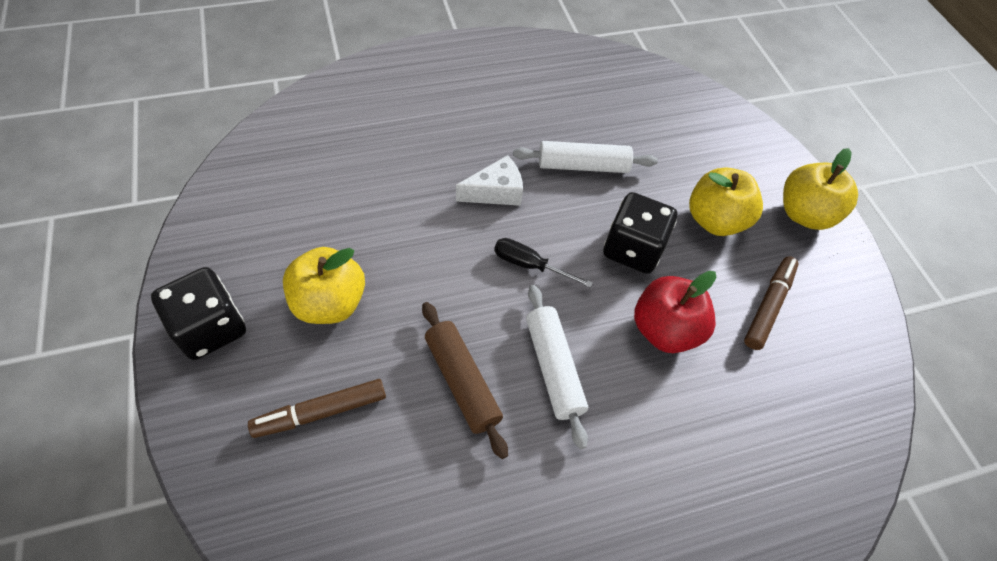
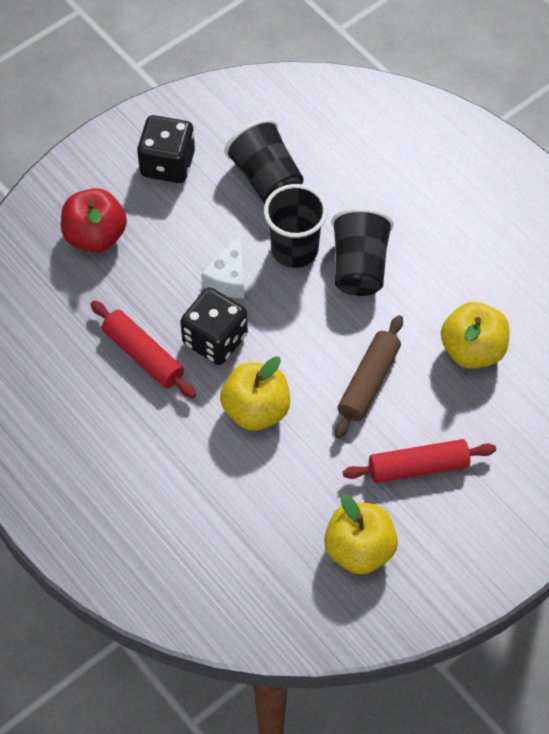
black cup: 0 -> 3
black screwdriver: 1 -> 0
brown marker: 2 -> 0
red rolling pin: 0 -> 2
white rolling pin: 2 -> 0

